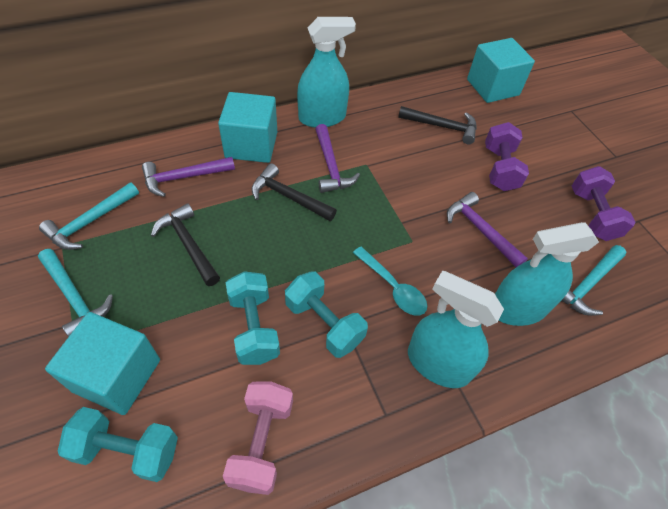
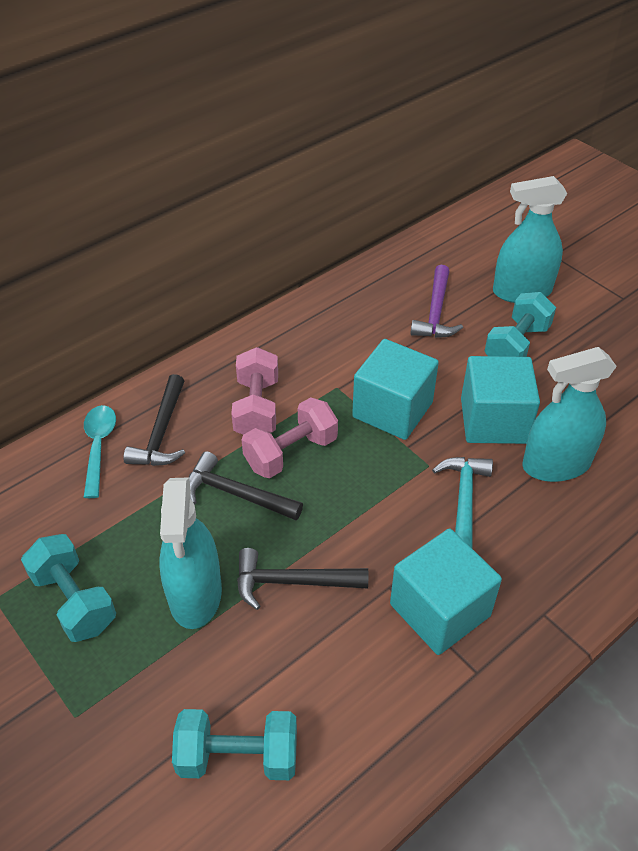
pink dumbbell: 1 -> 2
purple dumbbell: 2 -> 0
purple hammer: 3 -> 1
turquoise hammer: 3 -> 1

